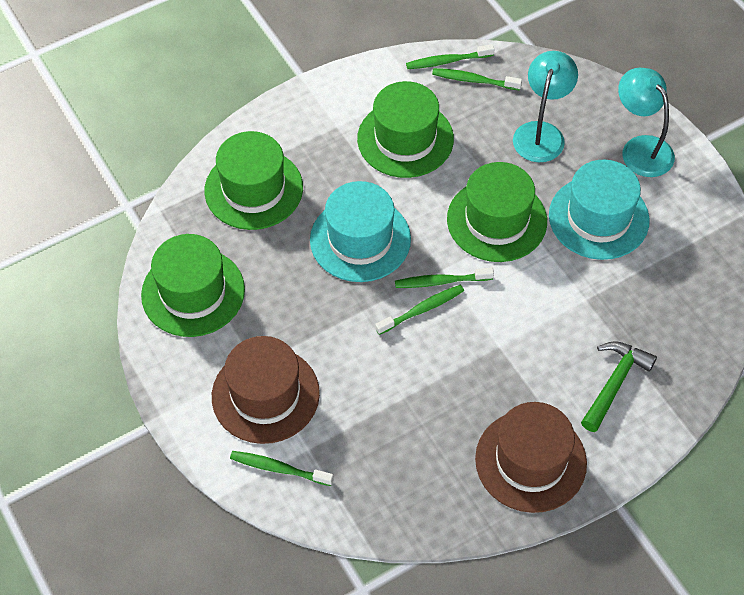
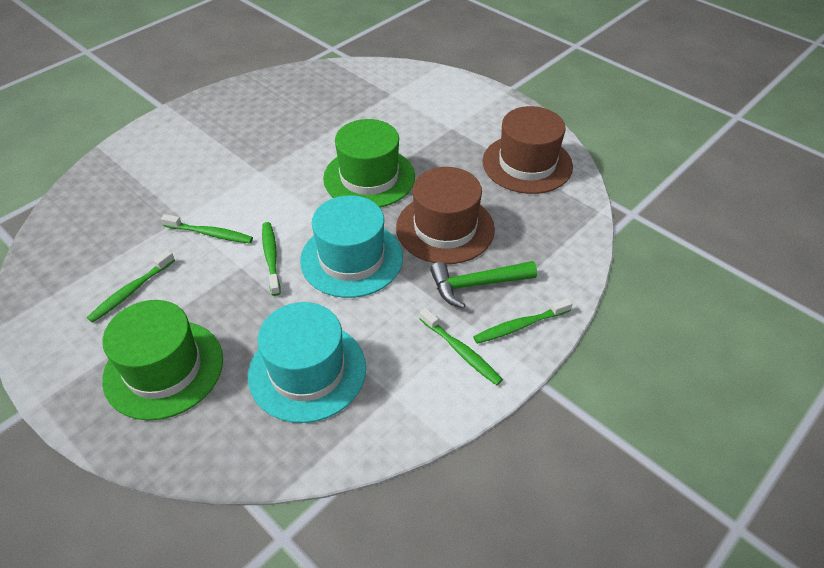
green hat: 4 -> 2
turquoise lamp: 2 -> 0

